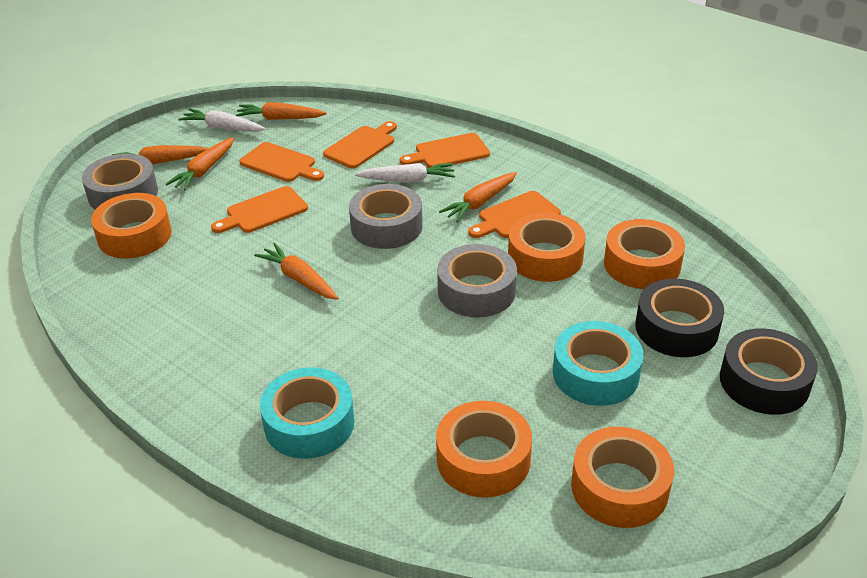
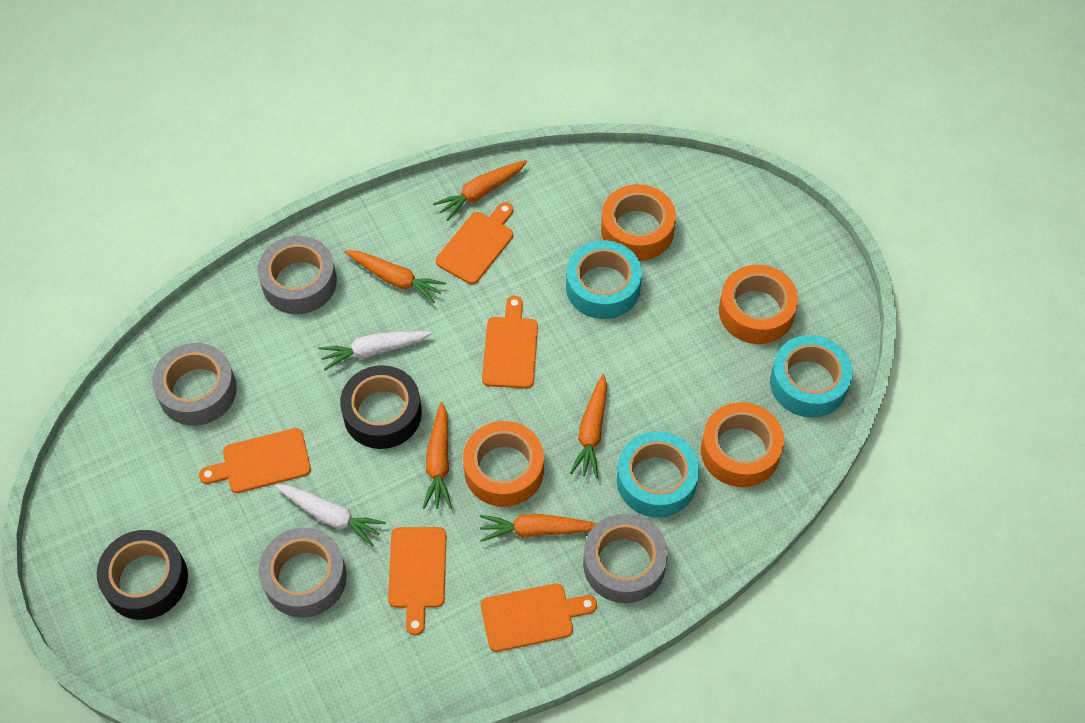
grey tape: 3 -> 4
orange tape: 5 -> 4
turquoise tape: 2 -> 3

